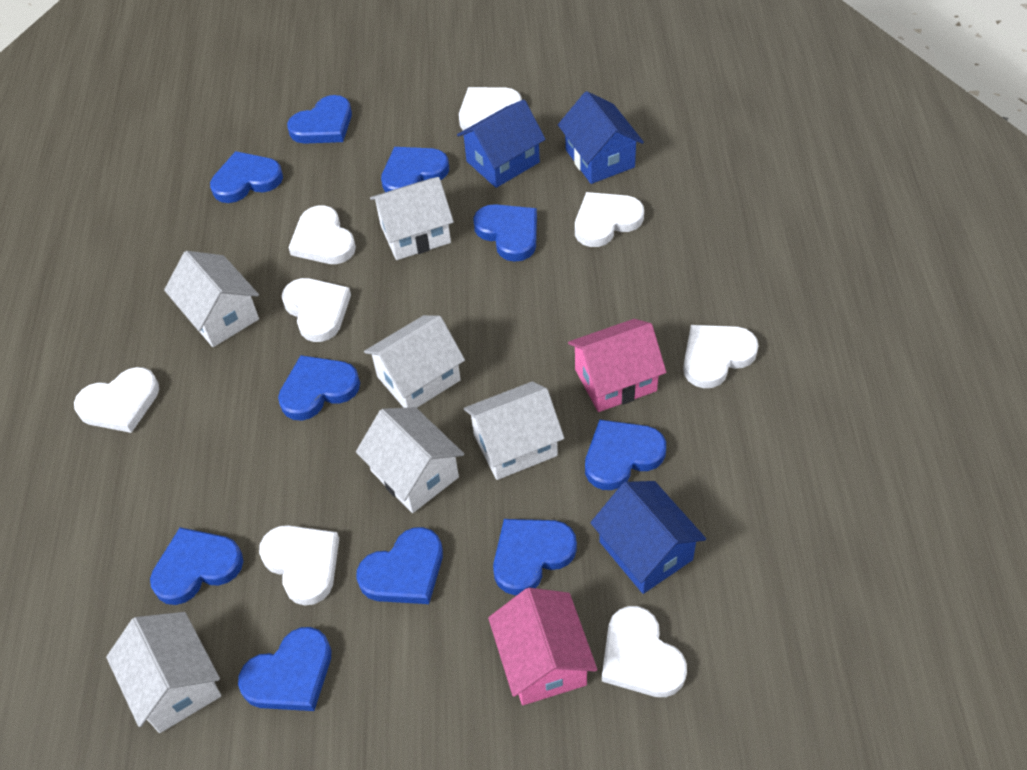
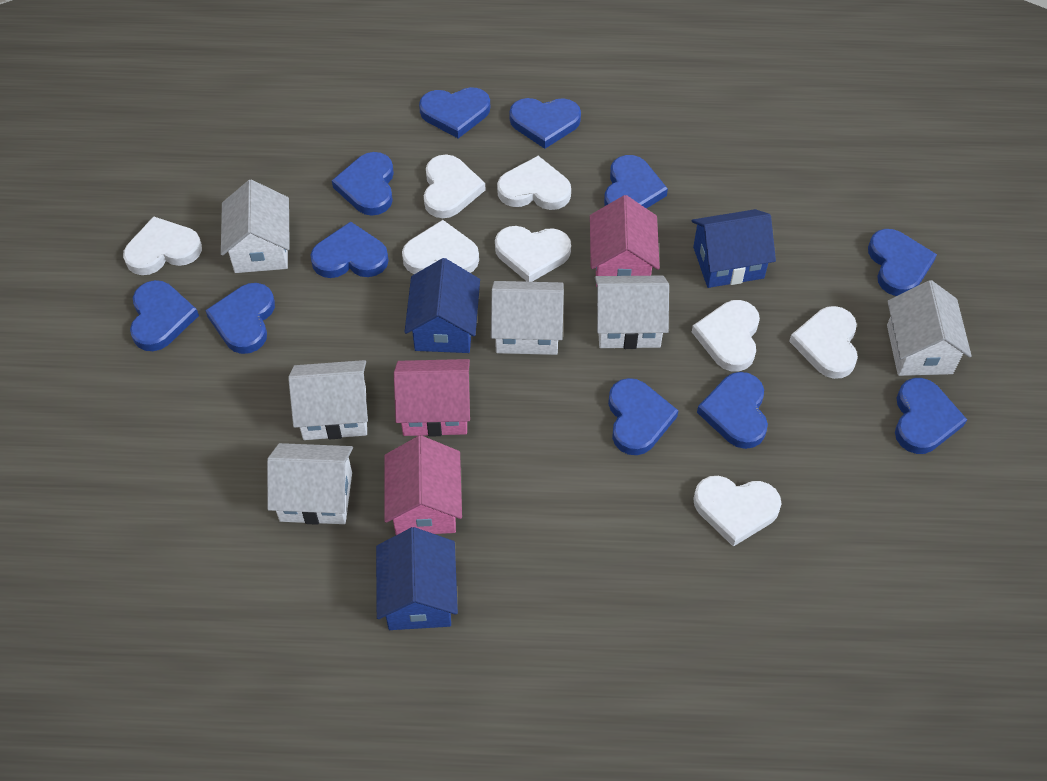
blue heart: 10 -> 11
pink house: 2 -> 3

